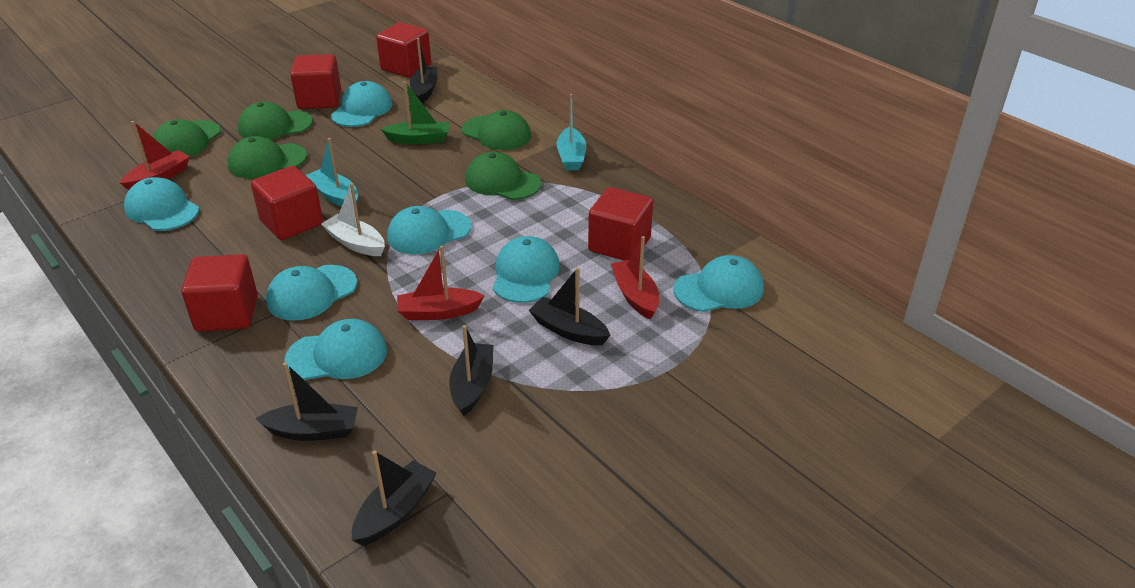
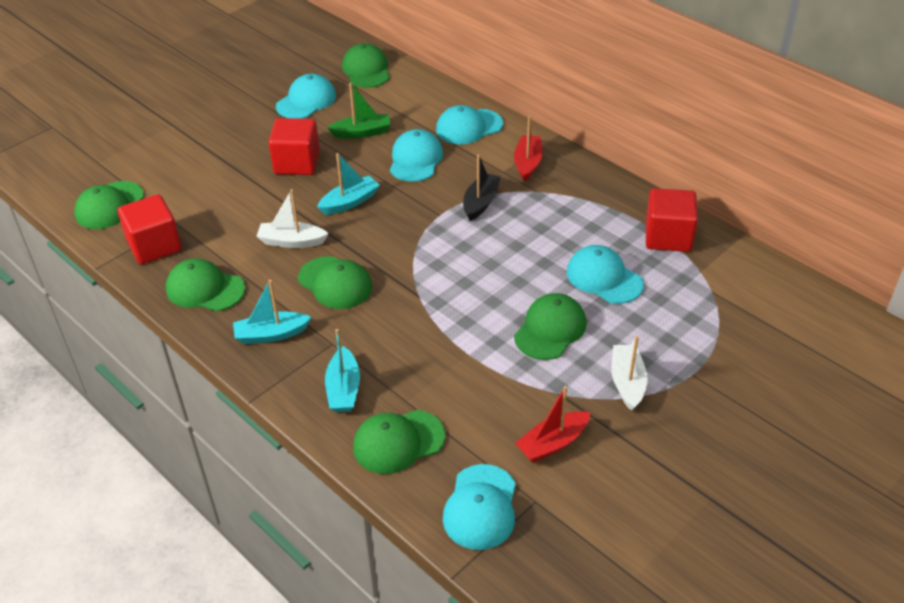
black boat: 5 -> 1
green cap: 5 -> 6
red boat: 3 -> 2
red cube: 5 -> 3
turquoise boat: 2 -> 3
turquoise cap: 7 -> 5
white boat: 1 -> 2

